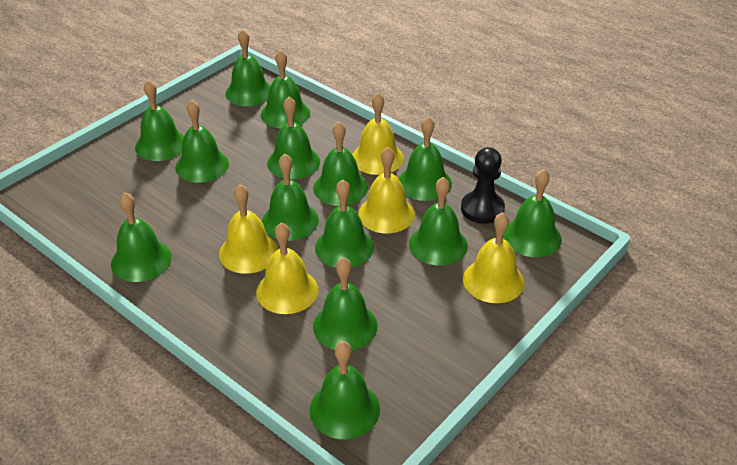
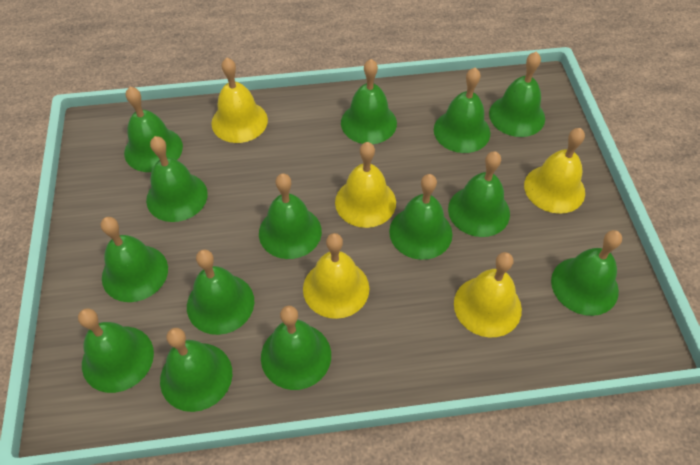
black pawn: 1 -> 0

